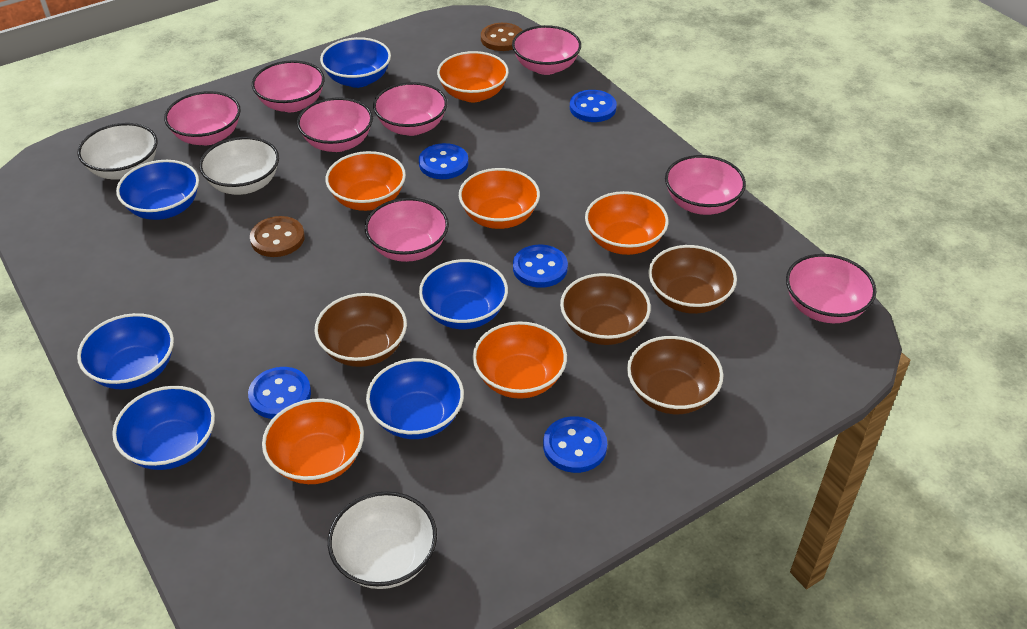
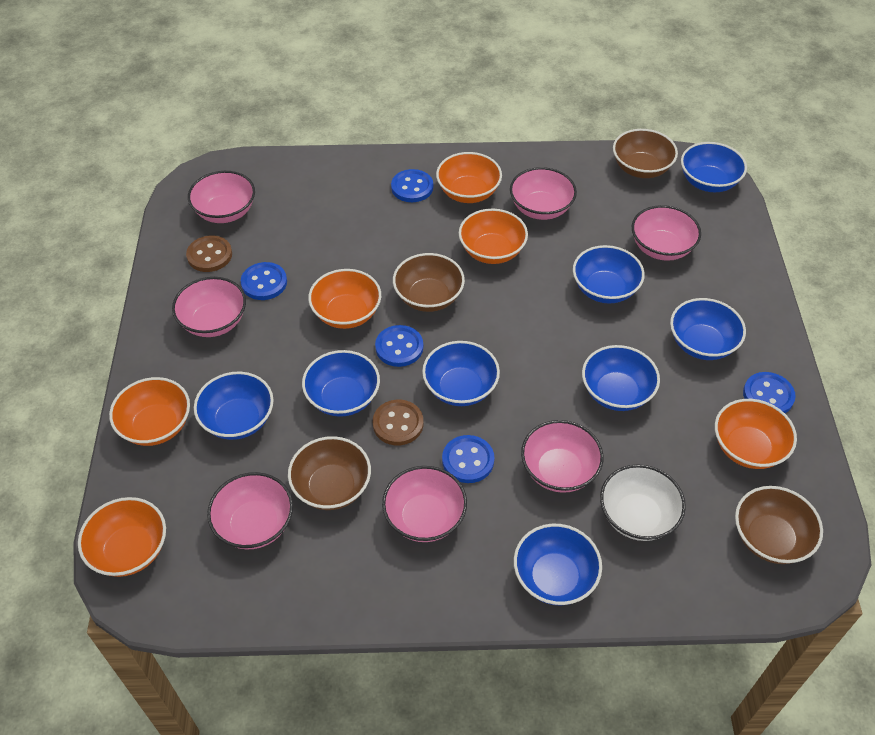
blue bowl: 6 -> 8
pink bowl: 8 -> 7
white bowl: 3 -> 1

